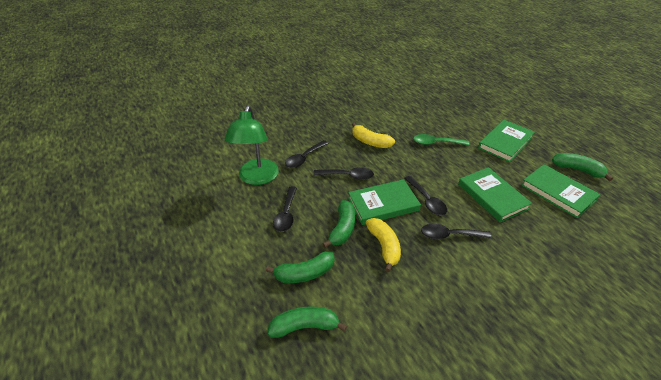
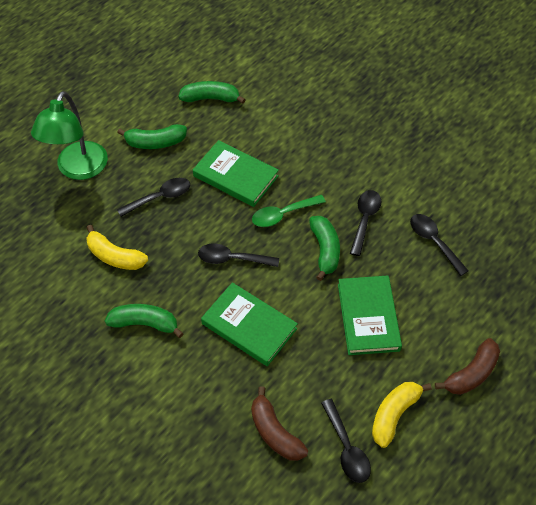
brown banana: 0 -> 2
green book: 4 -> 3

